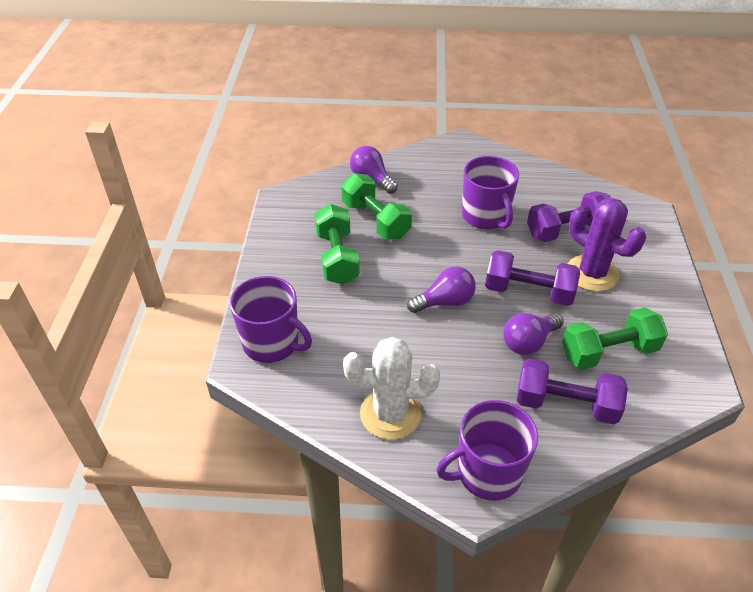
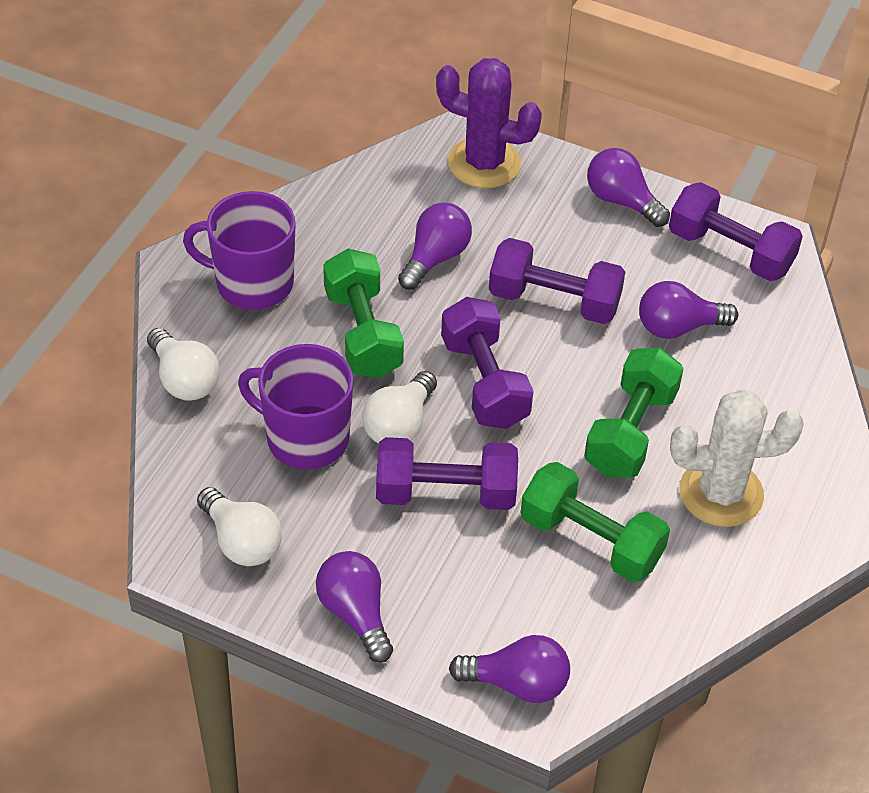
purple dumbbell: 3 -> 4
purple light bulb: 3 -> 5
purple mug: 3 -> 2
white light bulb: 0 -> 3

